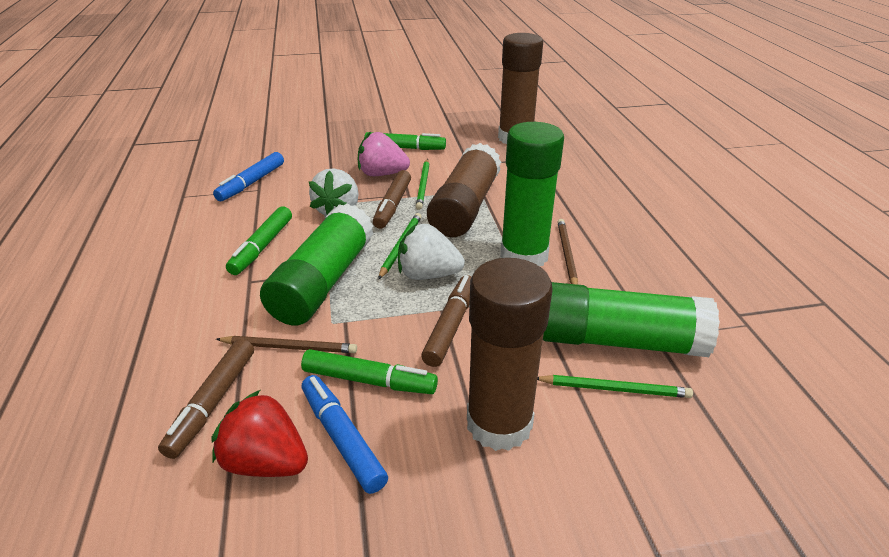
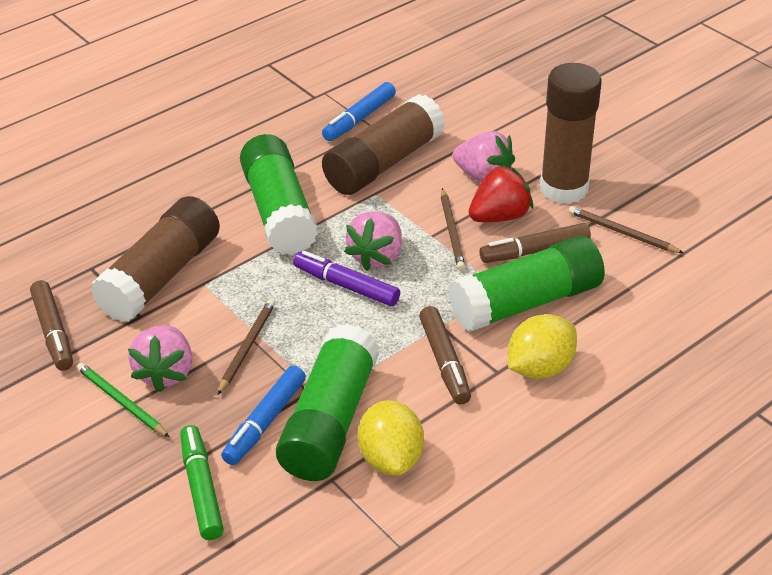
brown pencil: 2 -> 3
green marker: 3 -> 1
green pencil: 3 -> 1
pink strawberry: 1 -> 3
purple marker: 0 -> 1
white strawberry: 2 -> 0
yellow lemon: 0 -> 2

